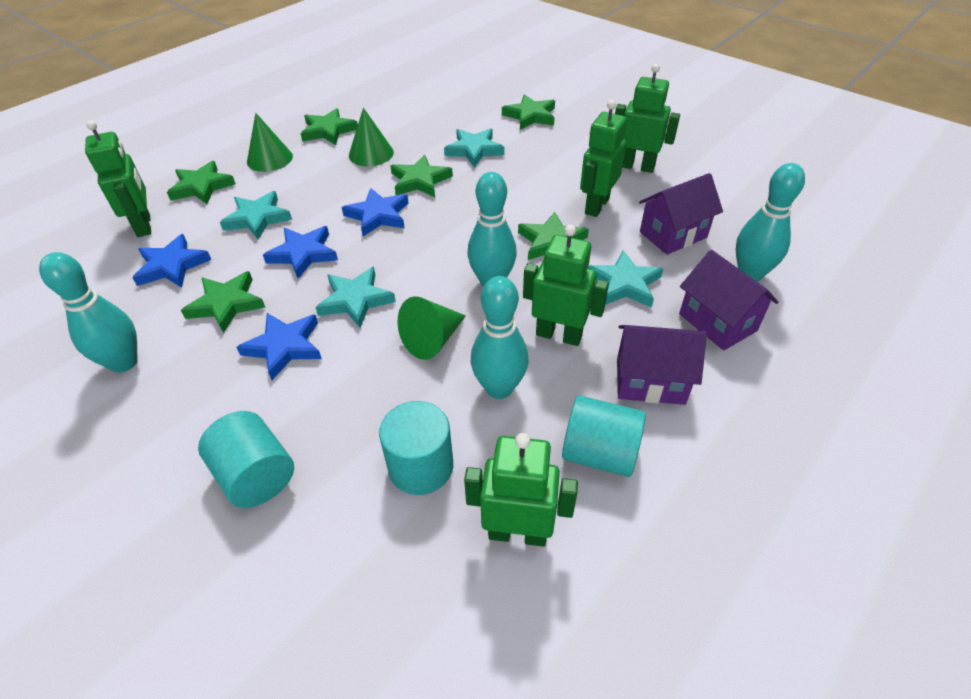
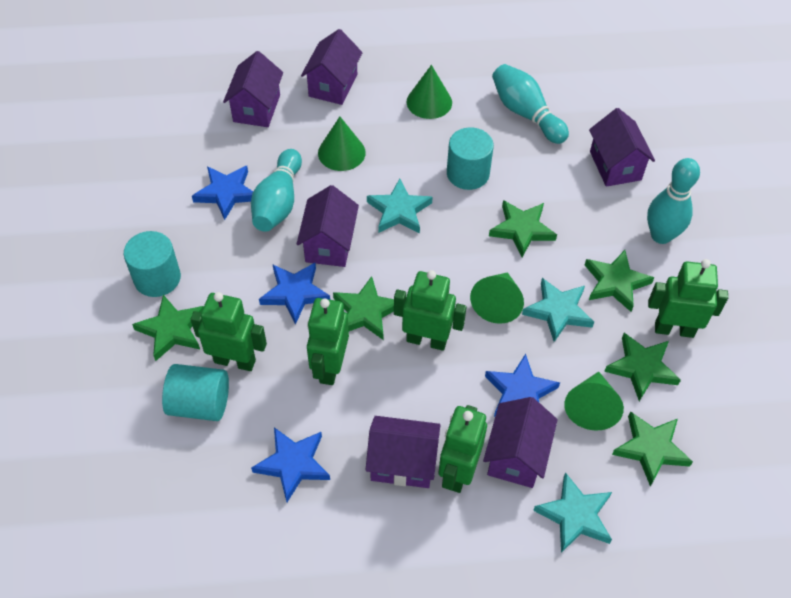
green cone: 3 -> 4
purple house: 3 -> 6
turquoise bowling pin: 4 -> 3
turquoise star: 4 -> 3

